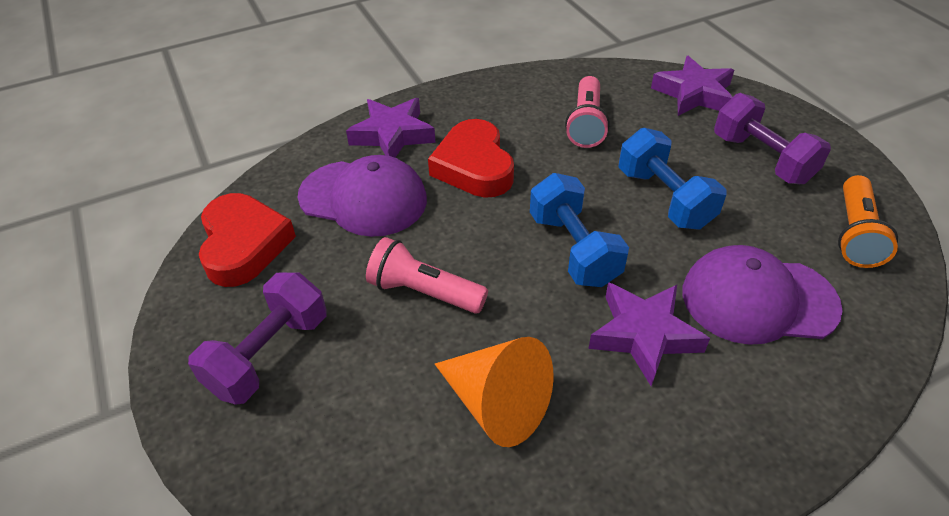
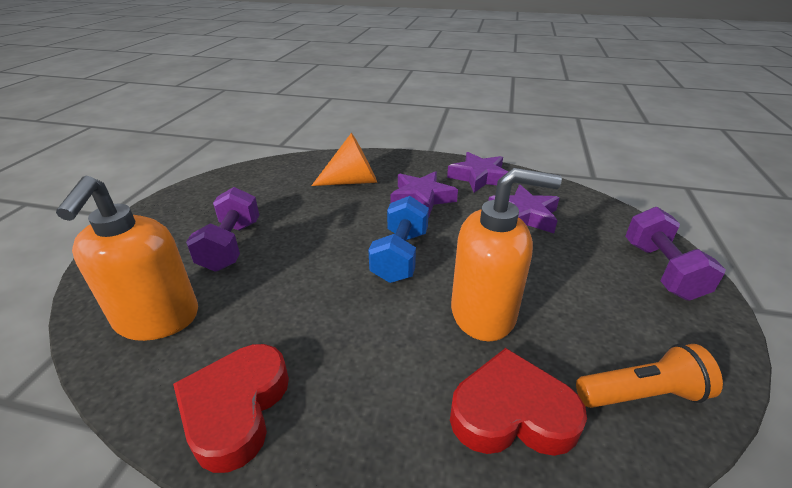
blue dumbbell: 2 -> 1
orange soap dispenser: 0 -> 2
pink flashlight: 2 -> 0
purple cap: 2 -> 0

